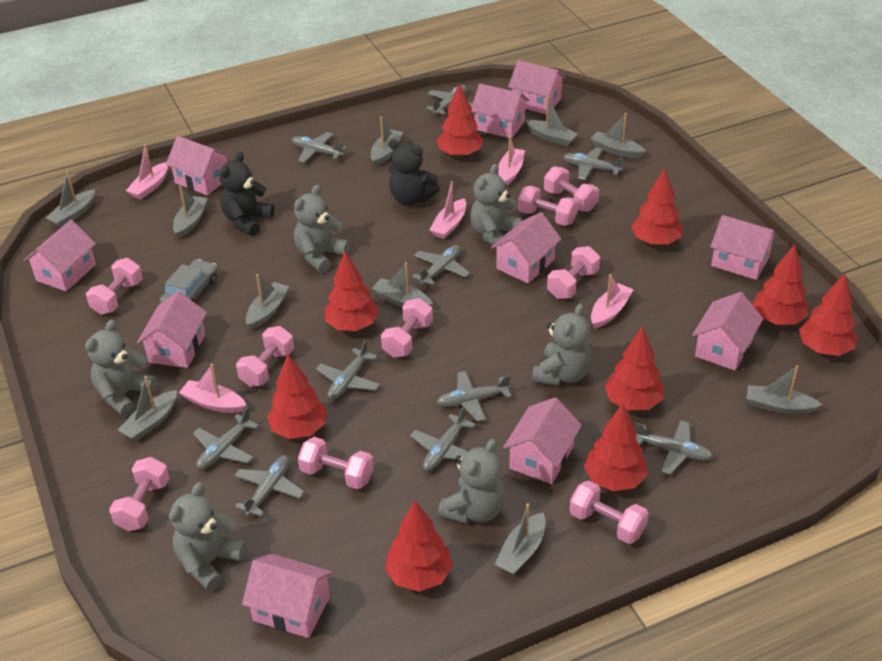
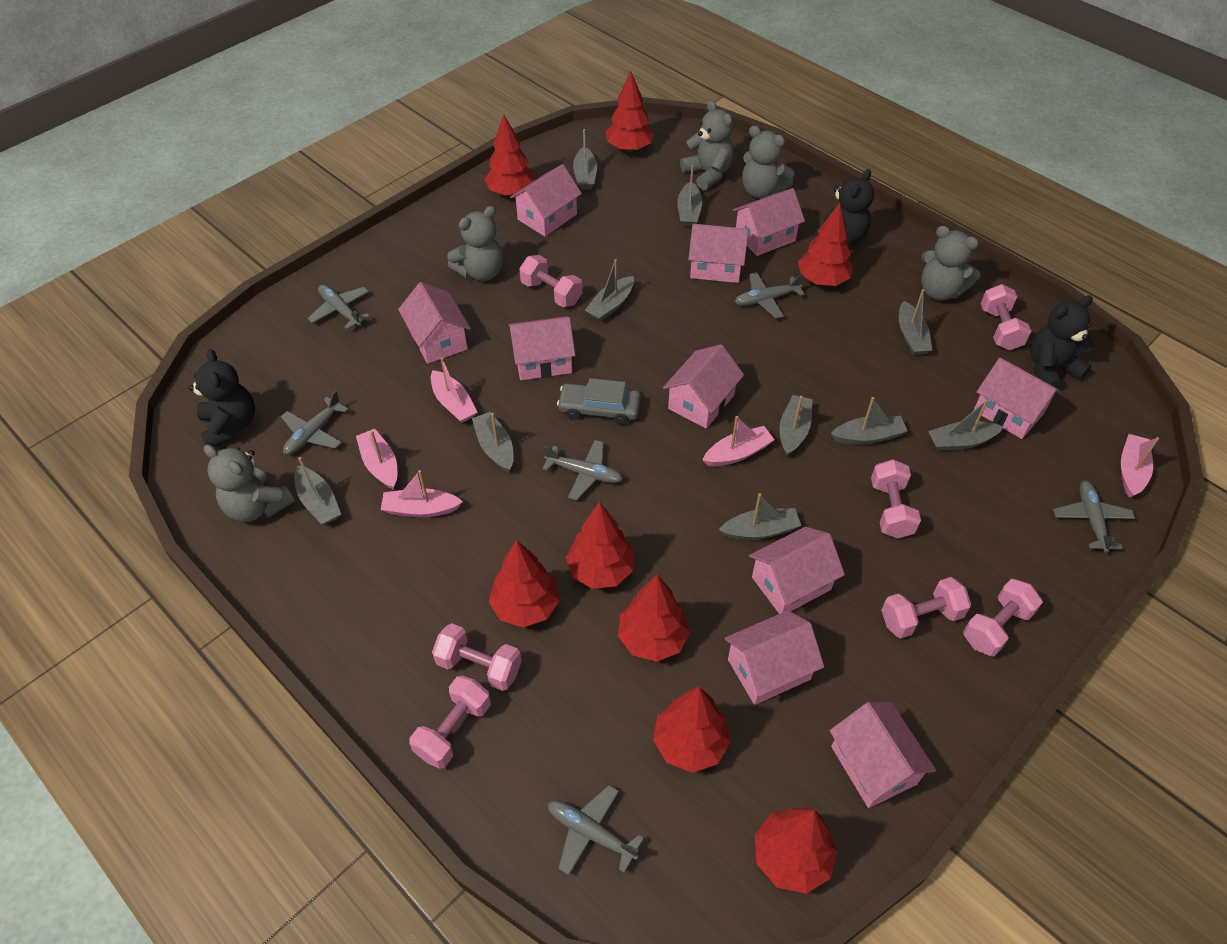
black teddy bear: 2 -> 3
grey plane: 10 -> 6
grey teddy bear: 6 -> 5
pink dumbbell: 9 -> 7
red tree: 9 -> 8

